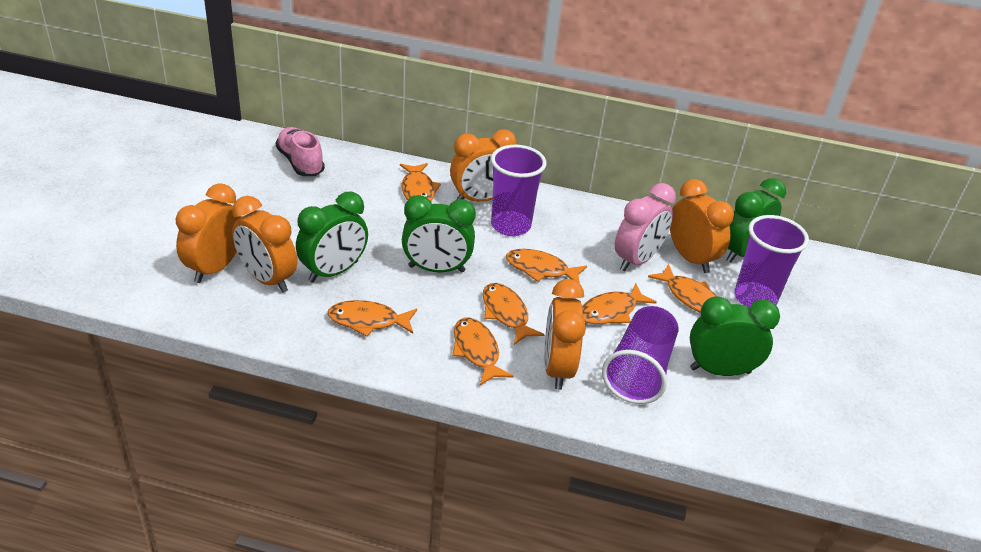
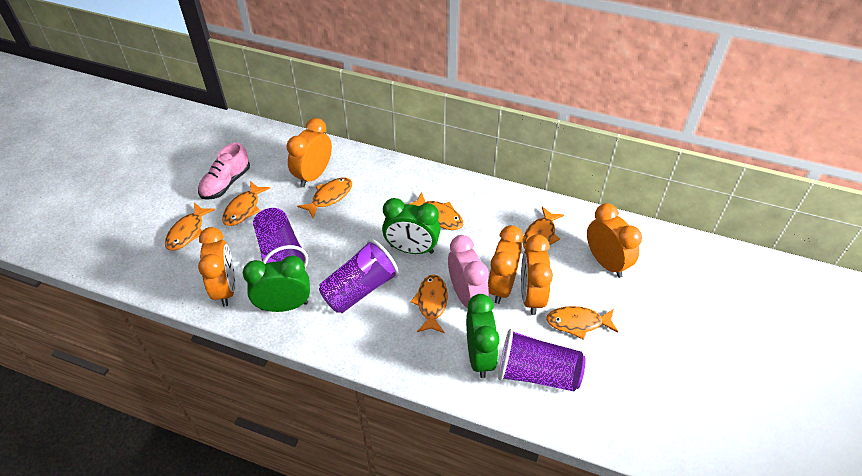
green clock: 4 -> 3

